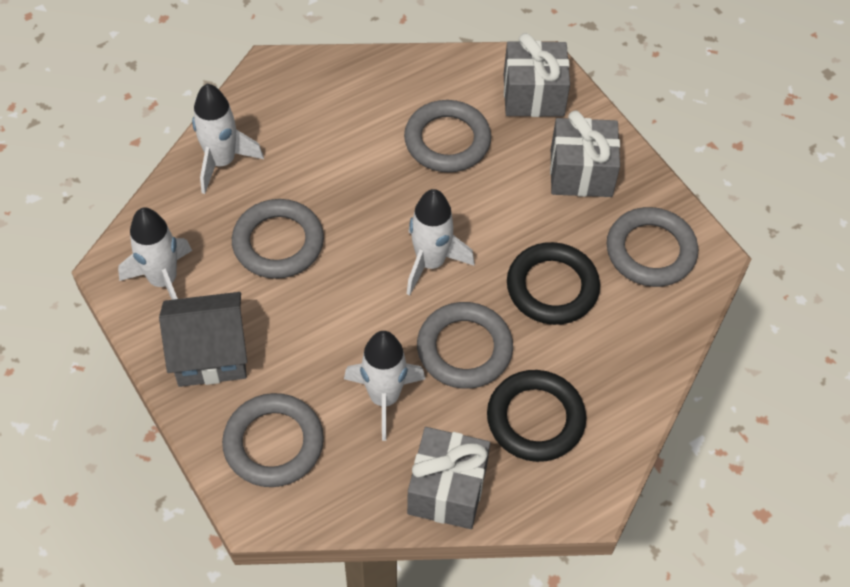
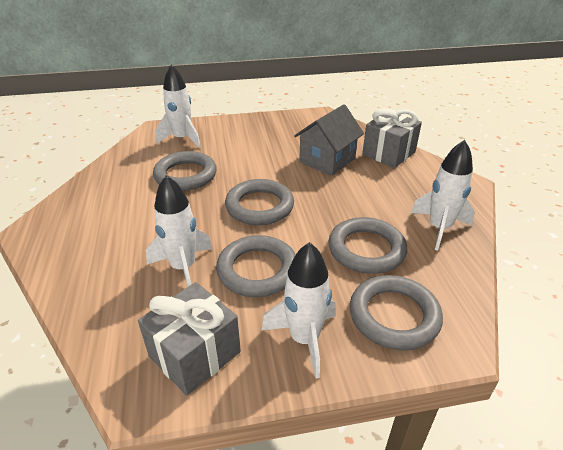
black ring: 2 -> 0
grey gift: 3 -> 2

